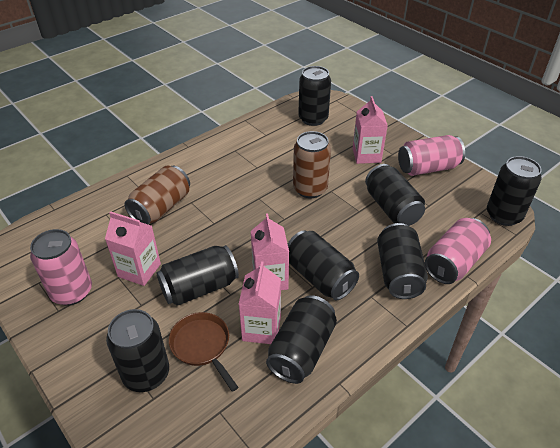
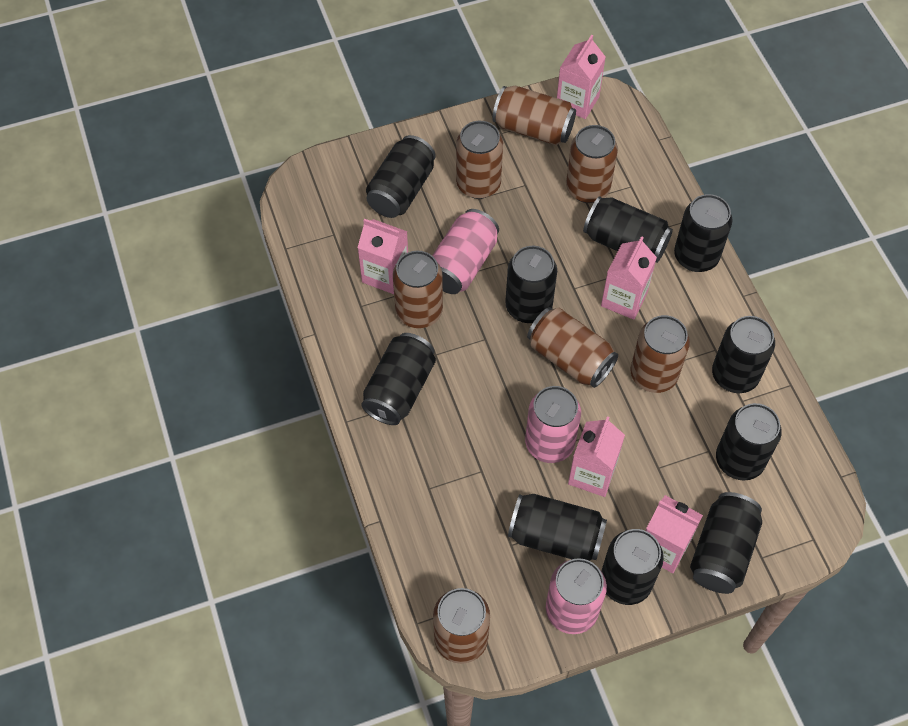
black can: 8 -> 10
brown can: 2 -> 7
brown pan: 1 -> 0
pink carton: 4 -> 5

